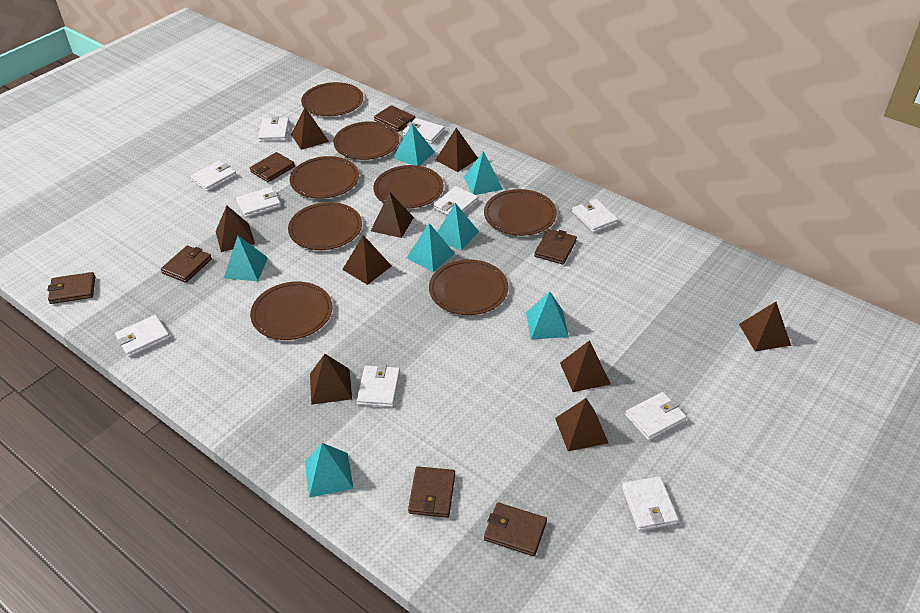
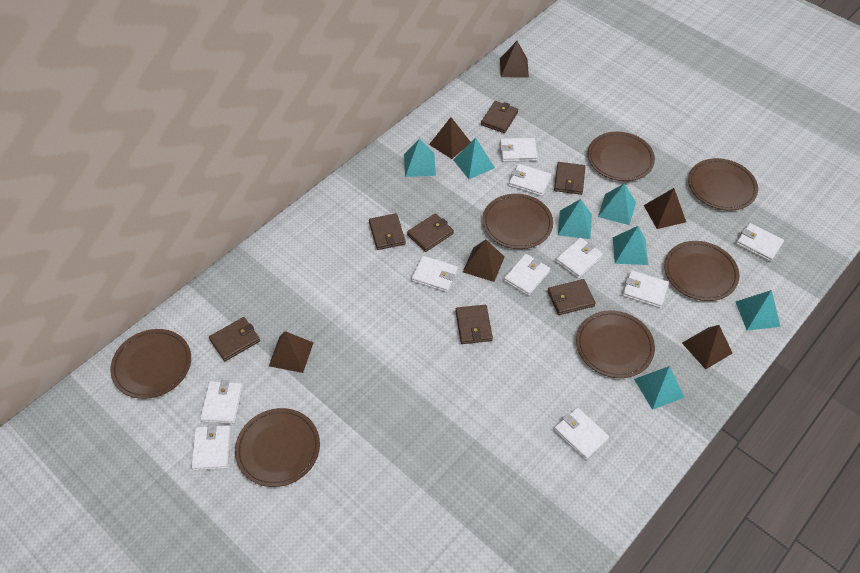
brown plate: 8 -> 7
brown pyramid: 9 -> 6

